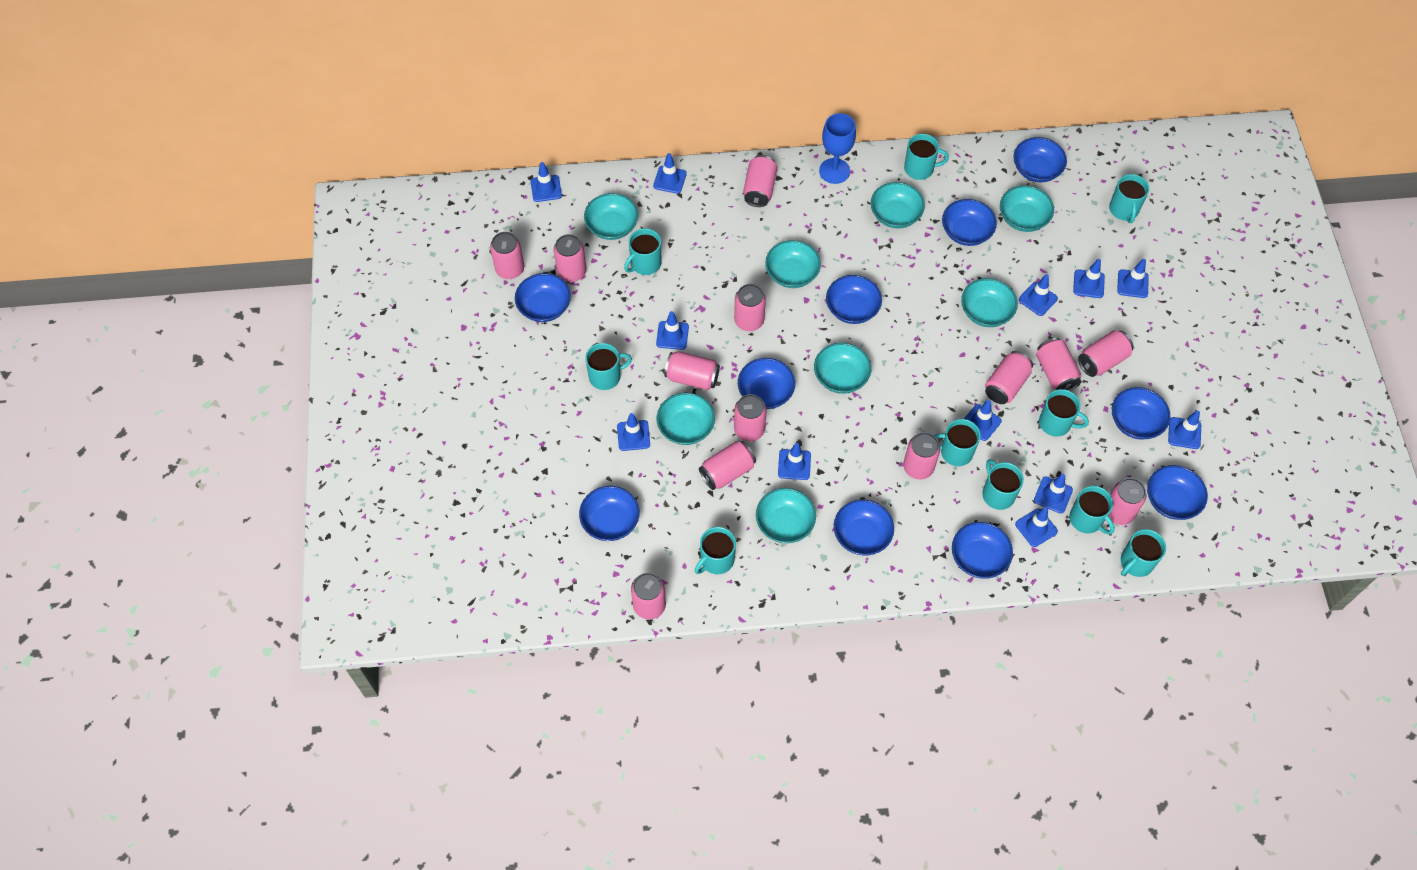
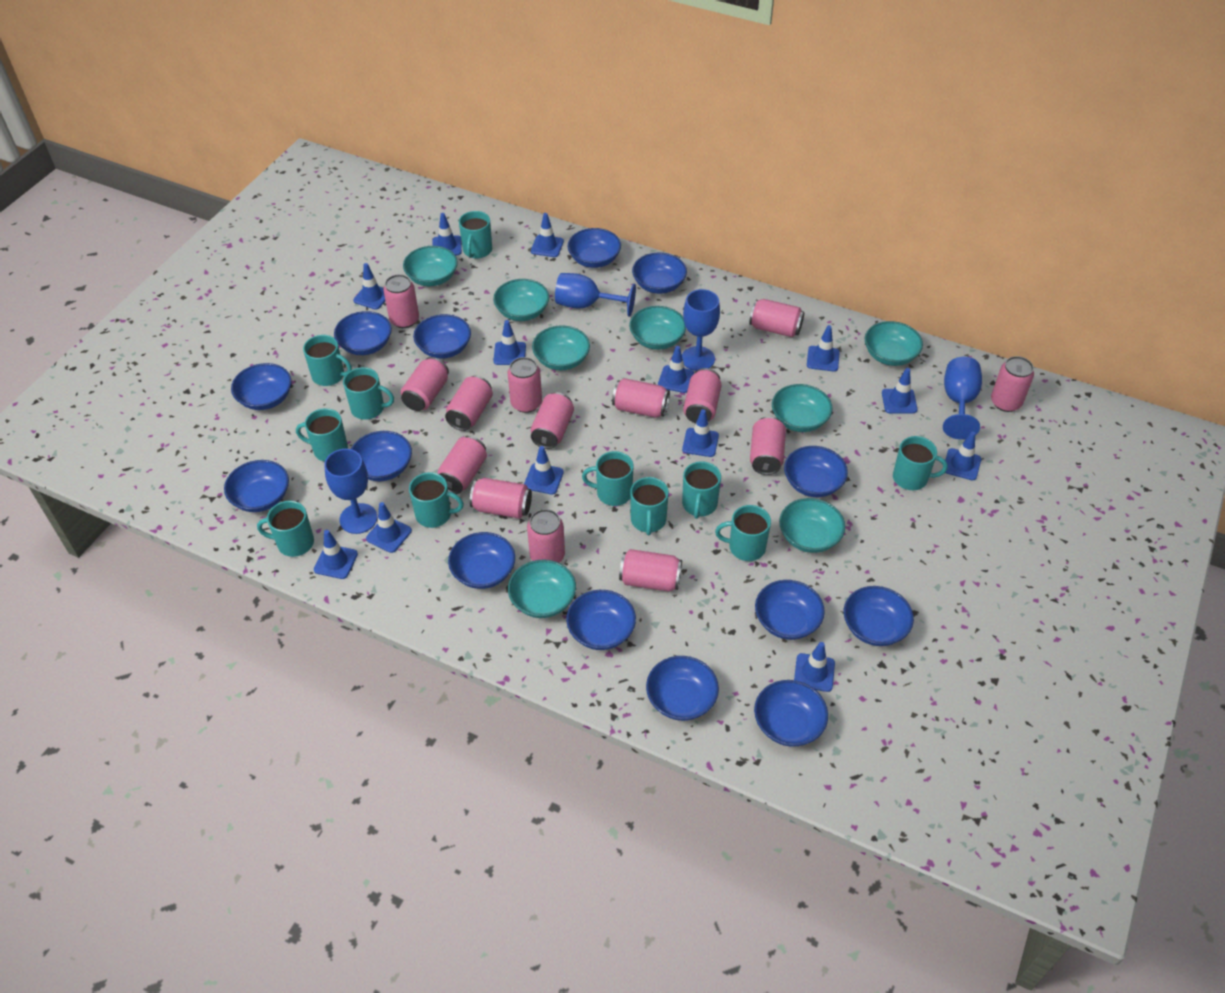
blue bowl: 10 -> 14
blue goblet: 1 -> 4
blue traffic cone: 12 -> 13
pink can: 13 -> 14
turquoise mug: 10 -> 11

